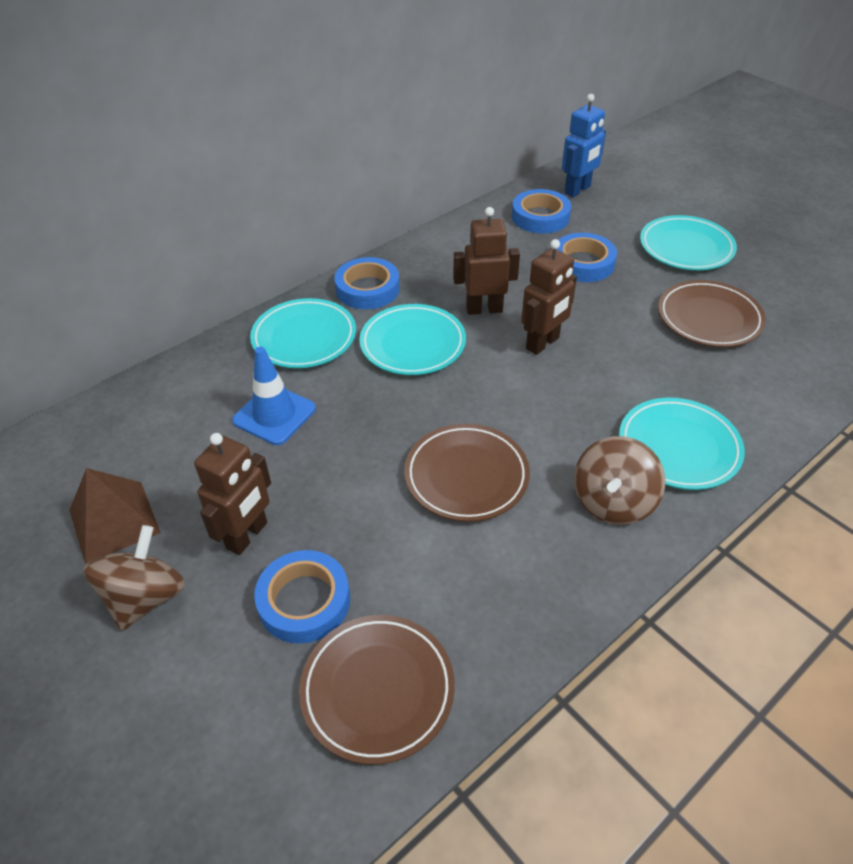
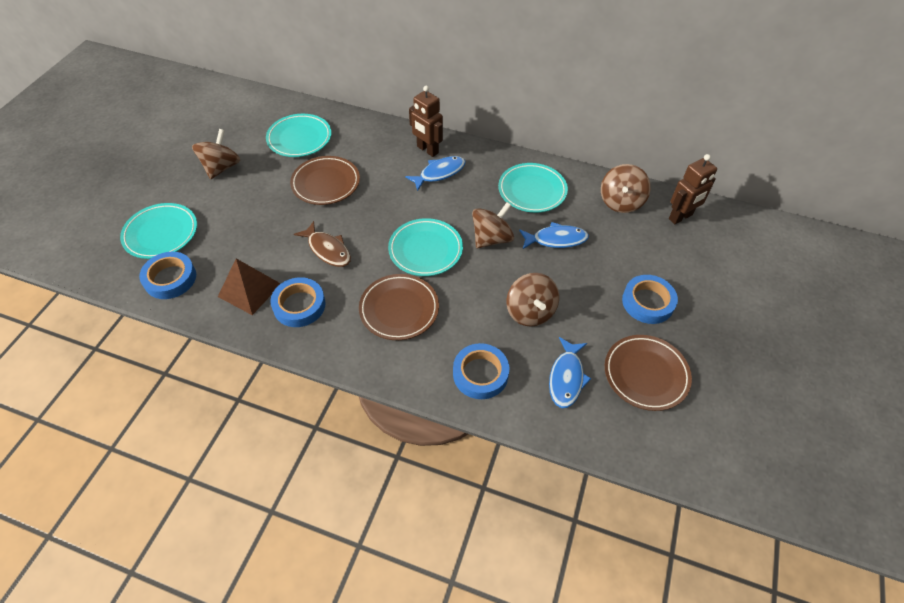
blue fish: 0 -> 3
blue robot: 1 -> 0
blue traffic cone: 1 -> 0
brown fish: 0 -> 1
brown robot: 3 -> 2
brown spinning top: 2 -> 4

